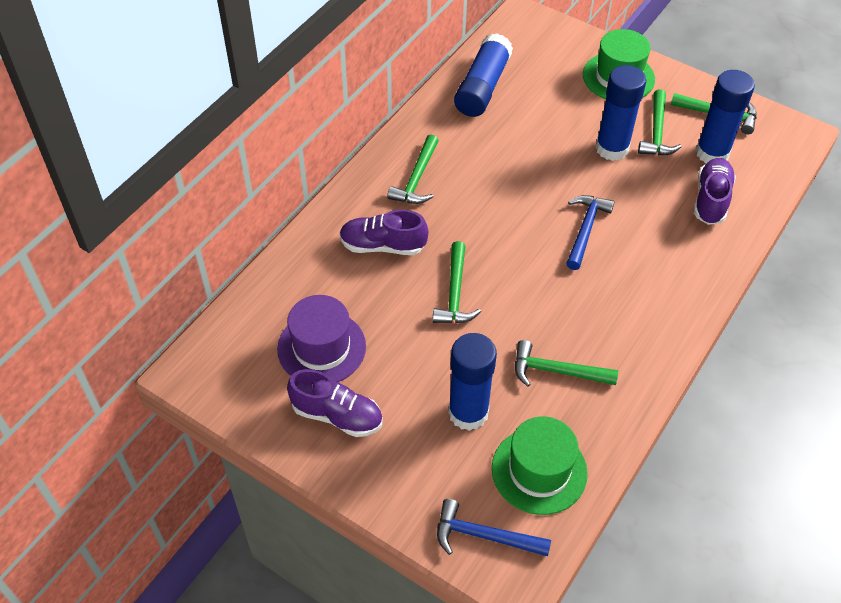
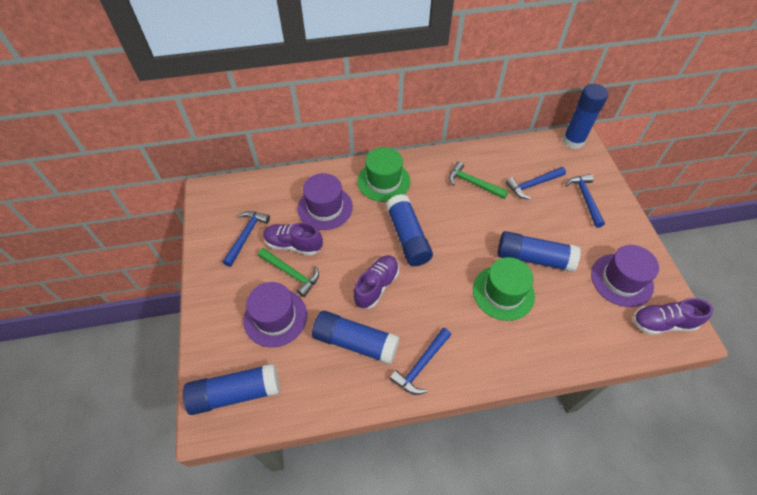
blue glue stick: 4 -> 5
blue hammer: 2 -> 4
green hammer: 5 -> 2
purple hat: 1 -> 3

